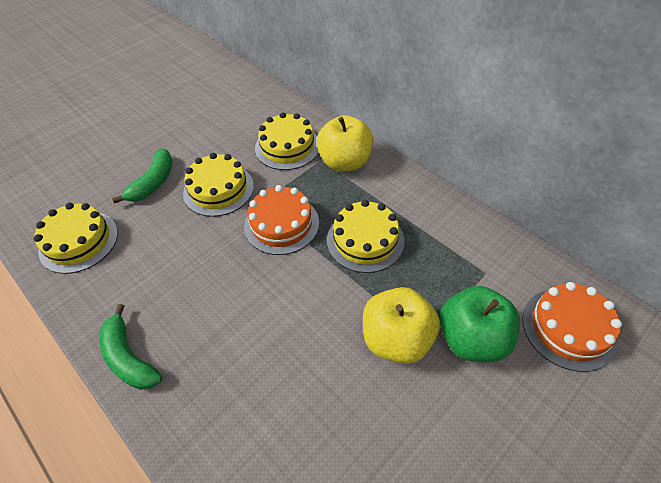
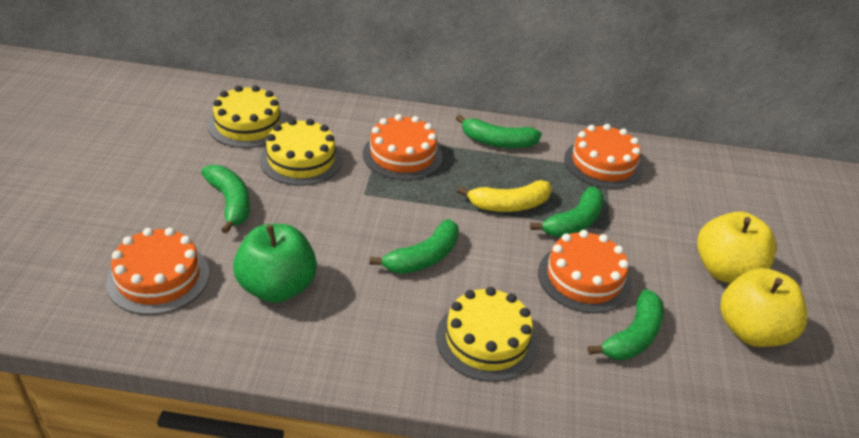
green banana: 2 -> 5
orange cake: 2 -> 4
yellow banana: 0 -> 1
yellow cake: 4 -> 3

